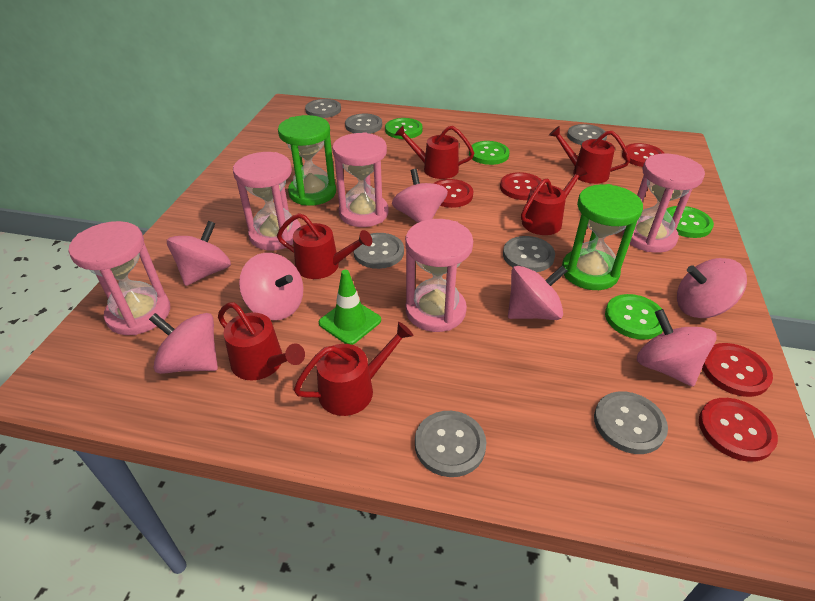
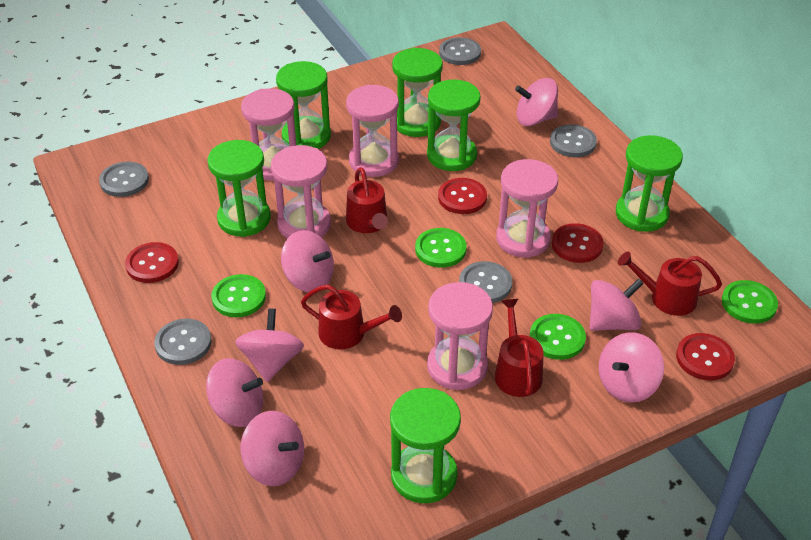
green hourglass: 2 -> 6
green traffic cone: 1 -> 0
grey button: 7 -> 5
red button: 5 -> 4
red watering can: 6 -> 4

